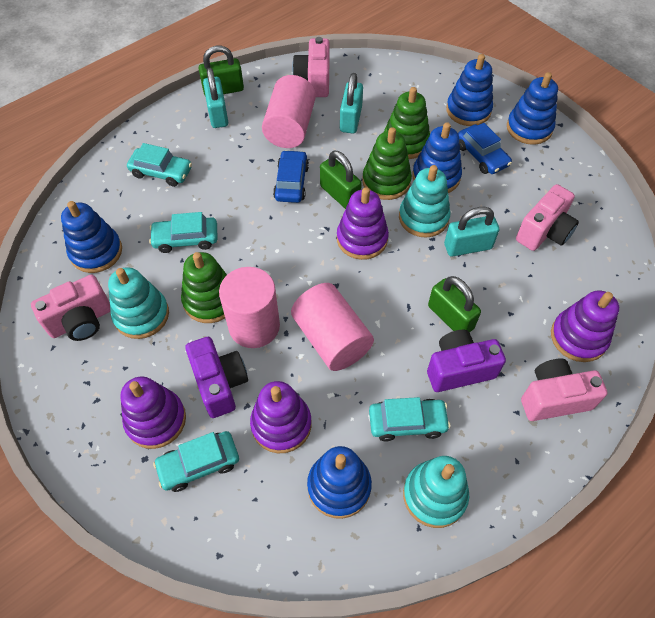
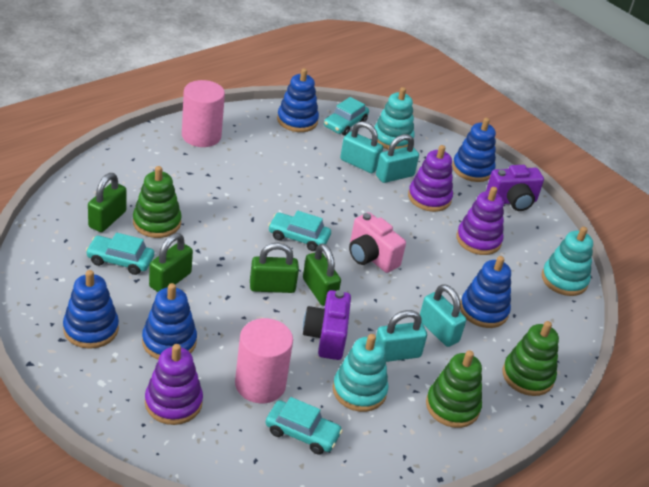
blue car: 2 -> 0
green padlock: 3 -> 4
pink camera: 4 -> 1
pink cylinder: 3 -> 2
purple stacking toy: 4 -> 3
turquoise padlock: 3 -> 4

